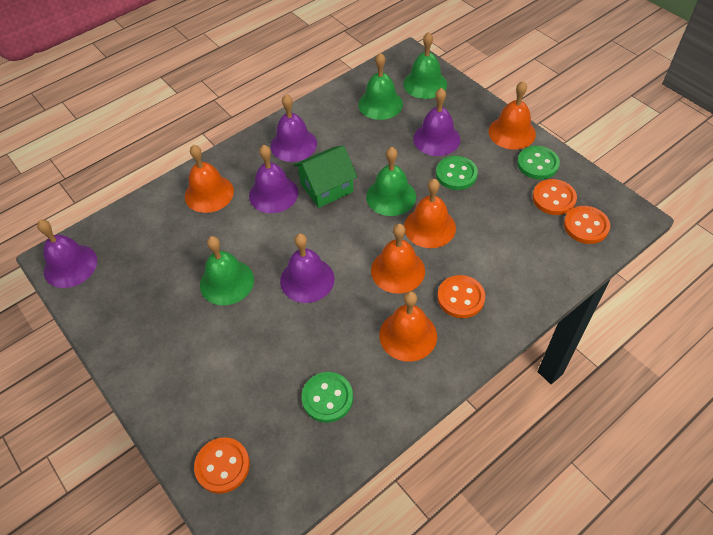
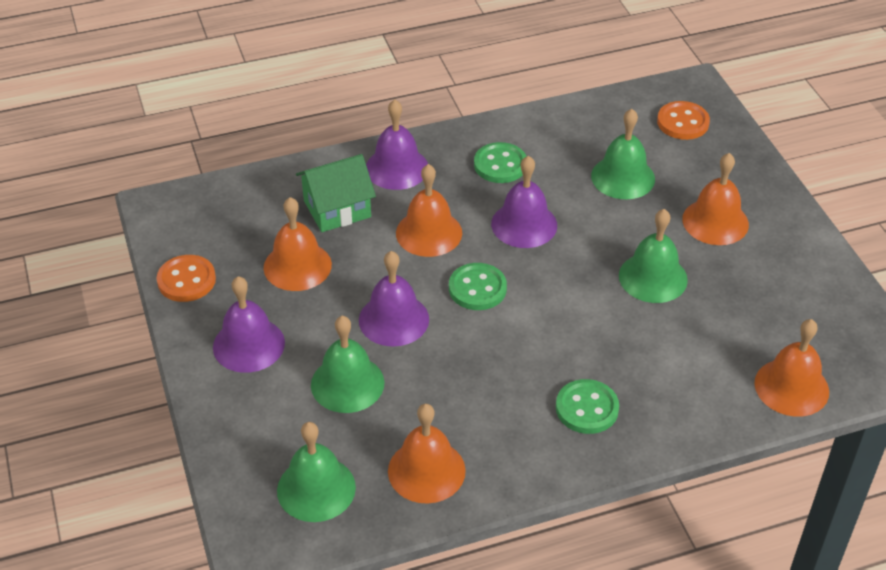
orange button: 4 -> 2
purple bell: 5 -> 4

